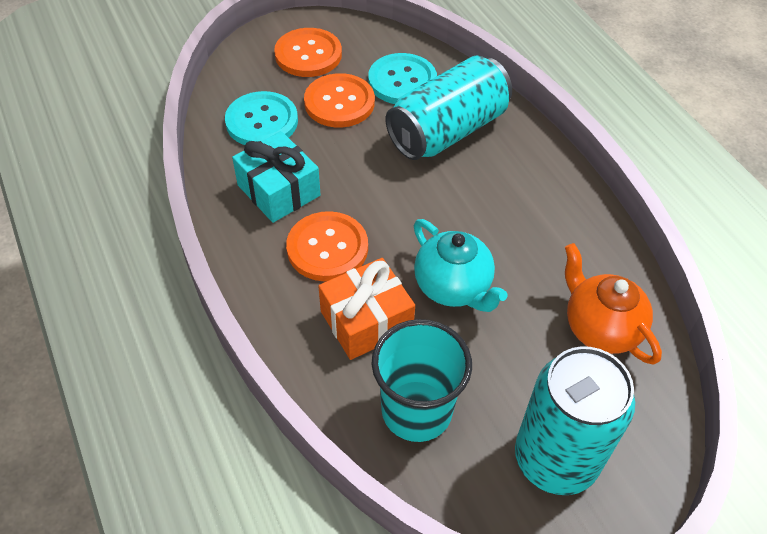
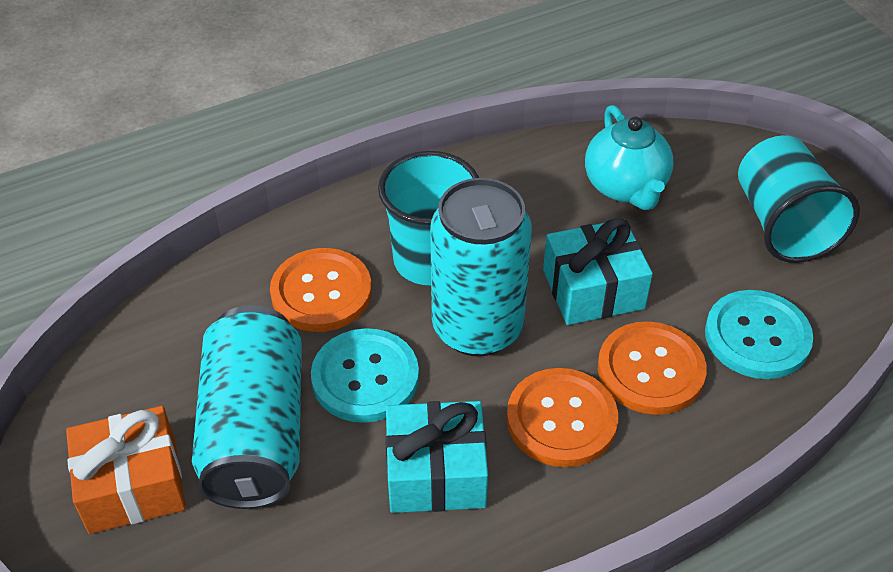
orange teapot: 1 -> 0
turquoise cup: 1 -> 2
turquoise gift: 1 -> 2

